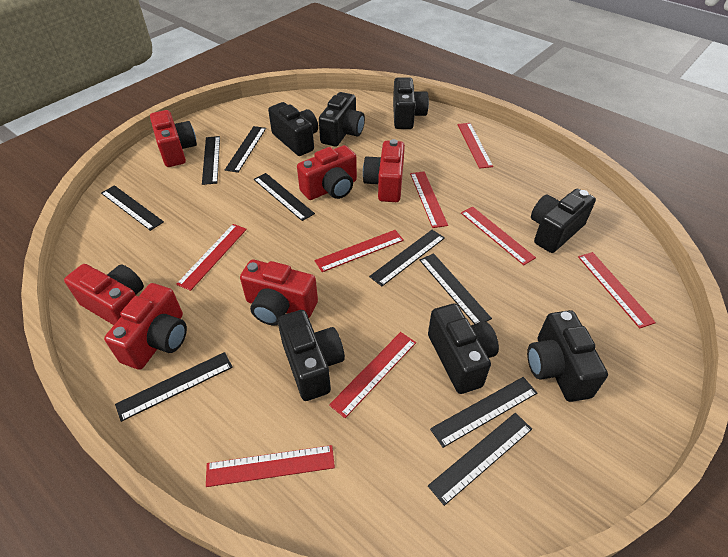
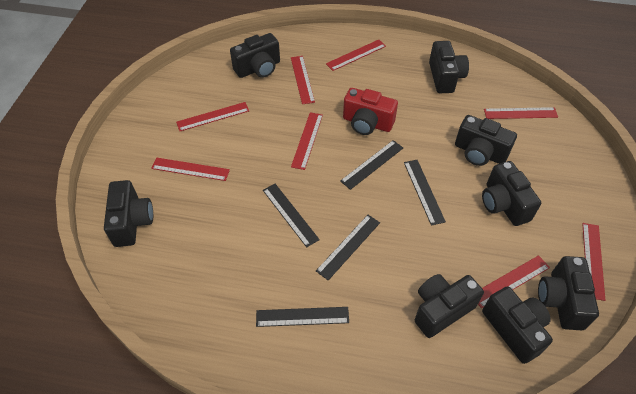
black camera: 7 -> 8
black ruler: 9 -> 5
red camera: 6 -> 1

